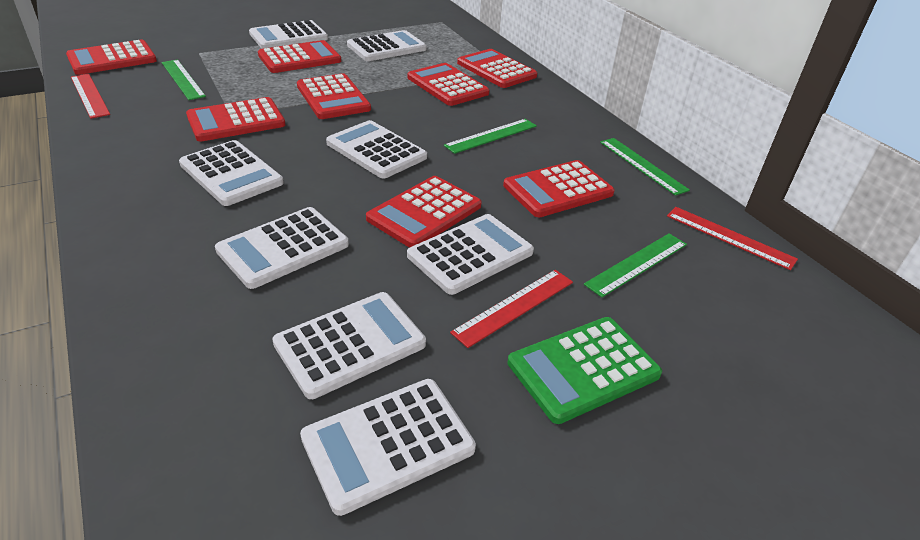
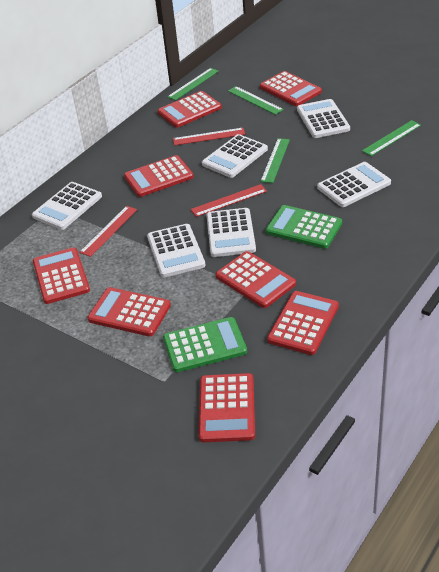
green calculator: 1 -> 2
white calculator: 8 -> 6

